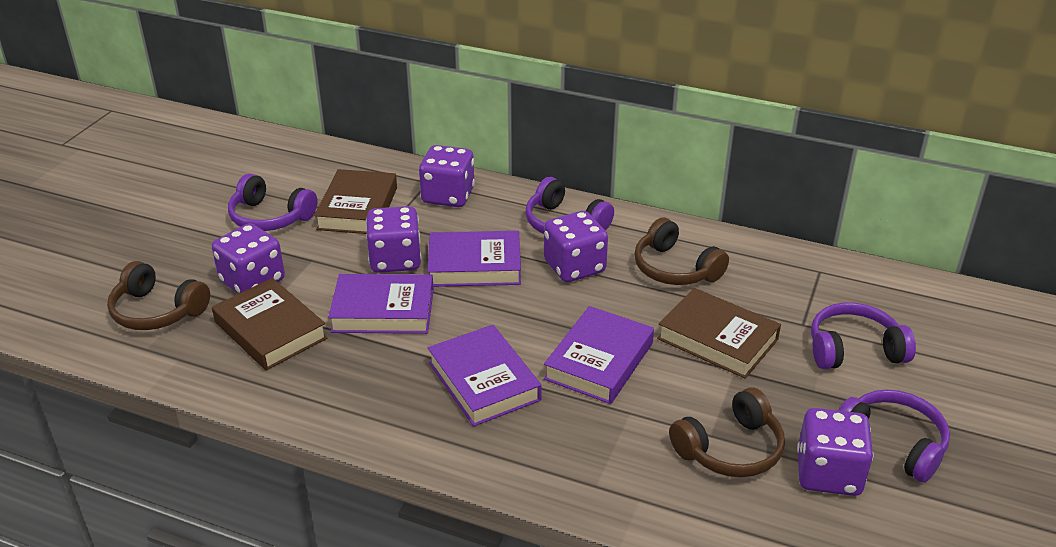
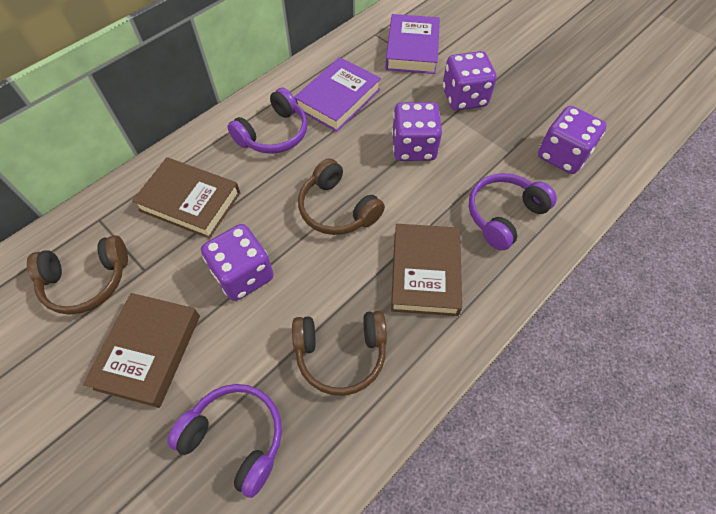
purple book: 4 -> 2
purple dice: 5 -> 4
purple headphones: 4 -> 3

